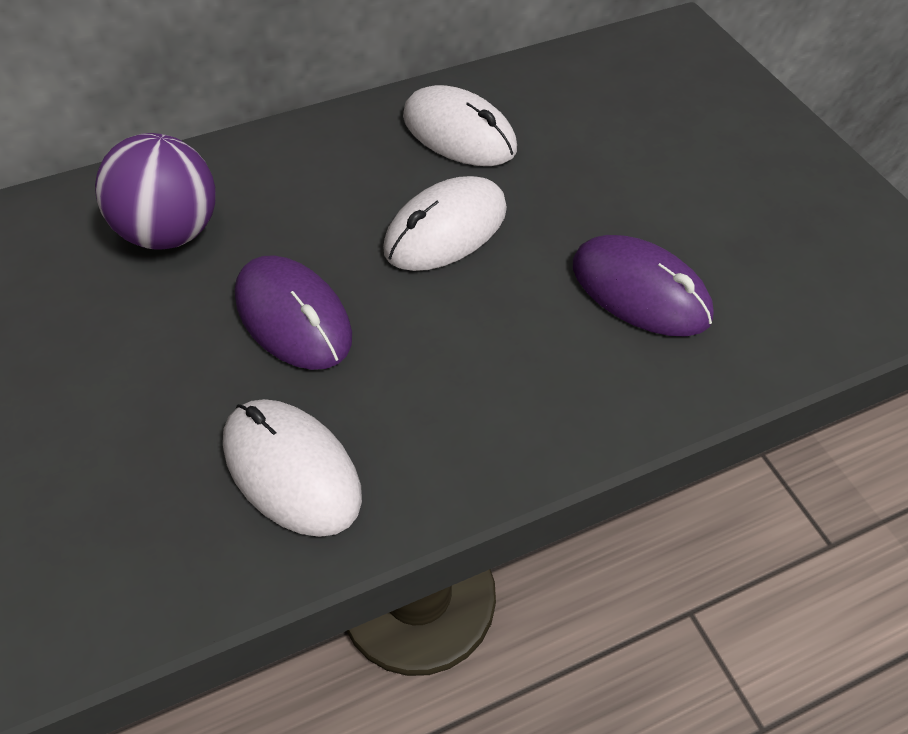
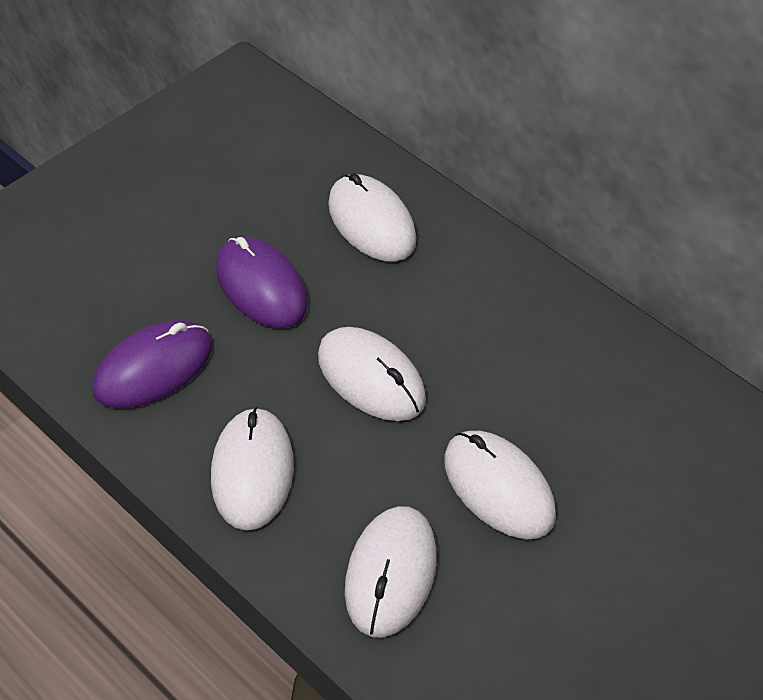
purple ball: 1 -> 0
white mouse: 3 -> 5

